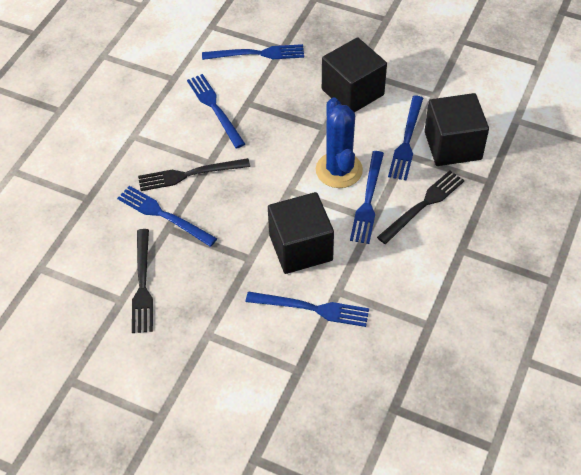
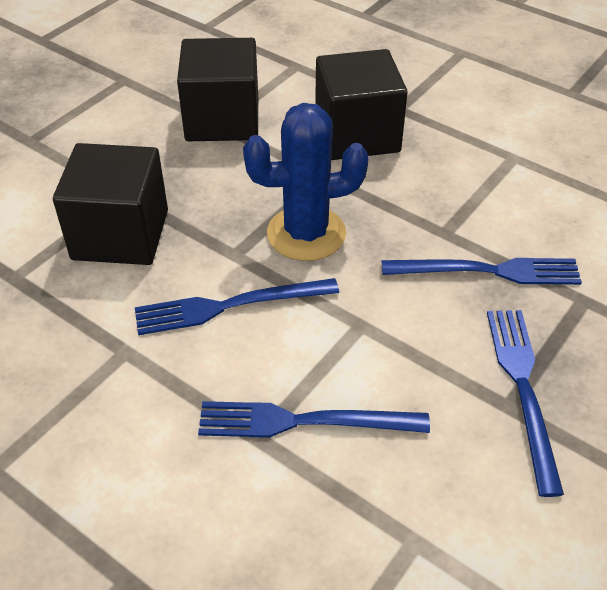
black fork: 3 -> 0
blue fork: 6 -> 4

